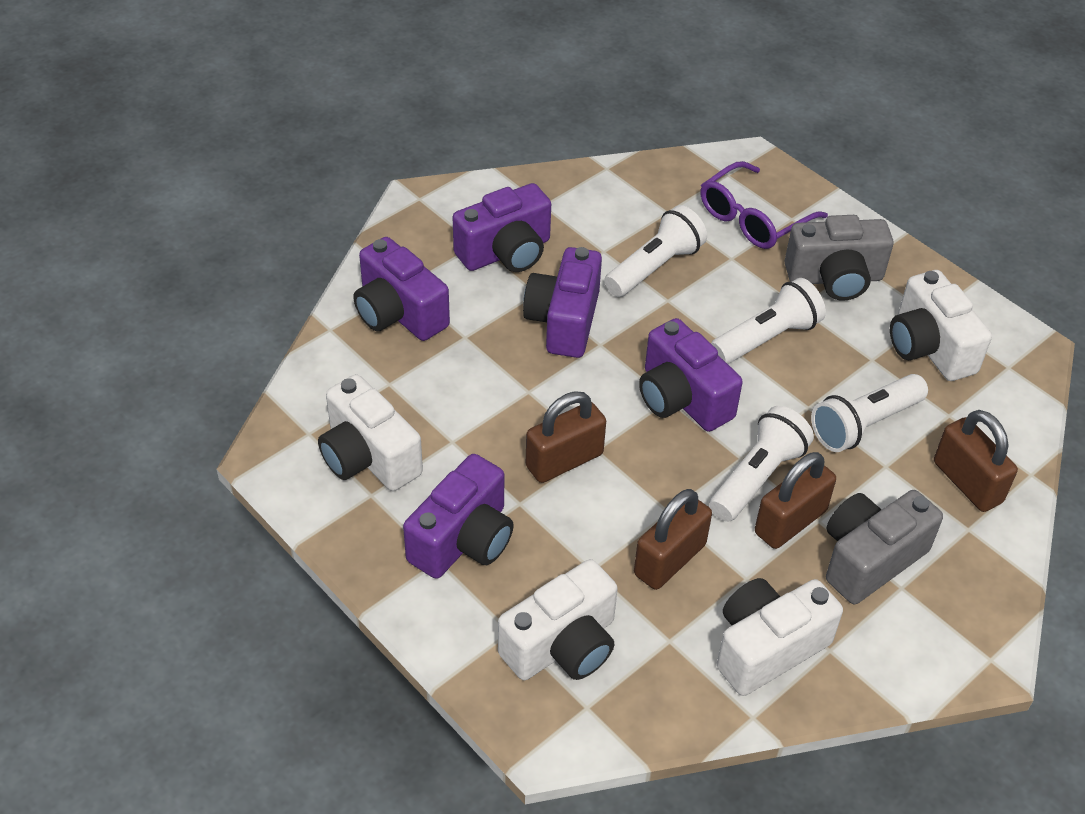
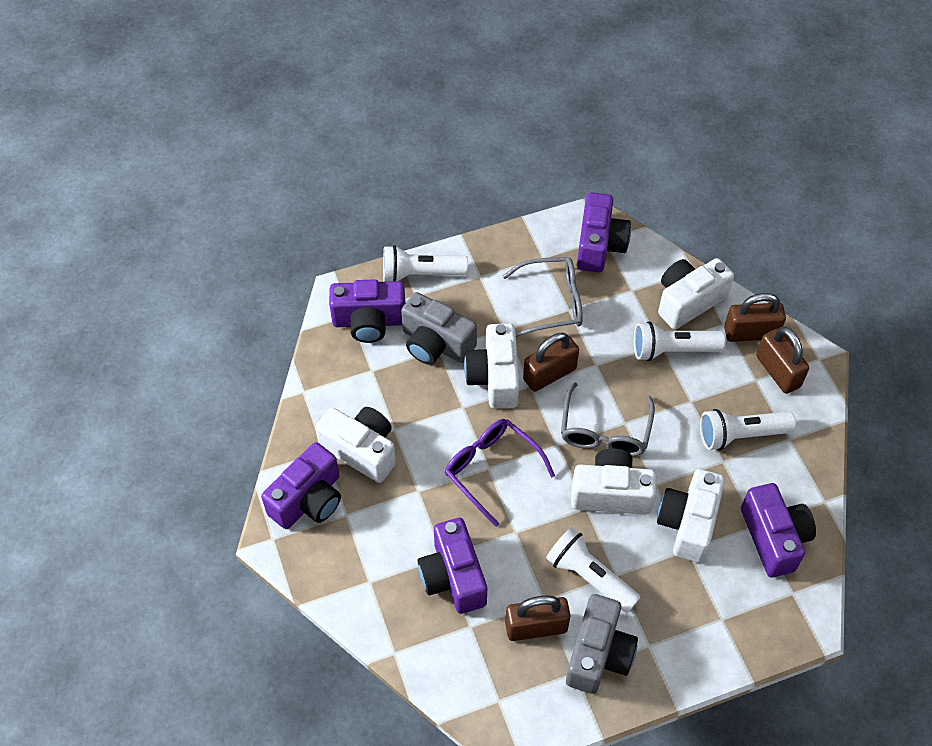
grey glasses: 0 -> 2
white camera: 4 -> 5

